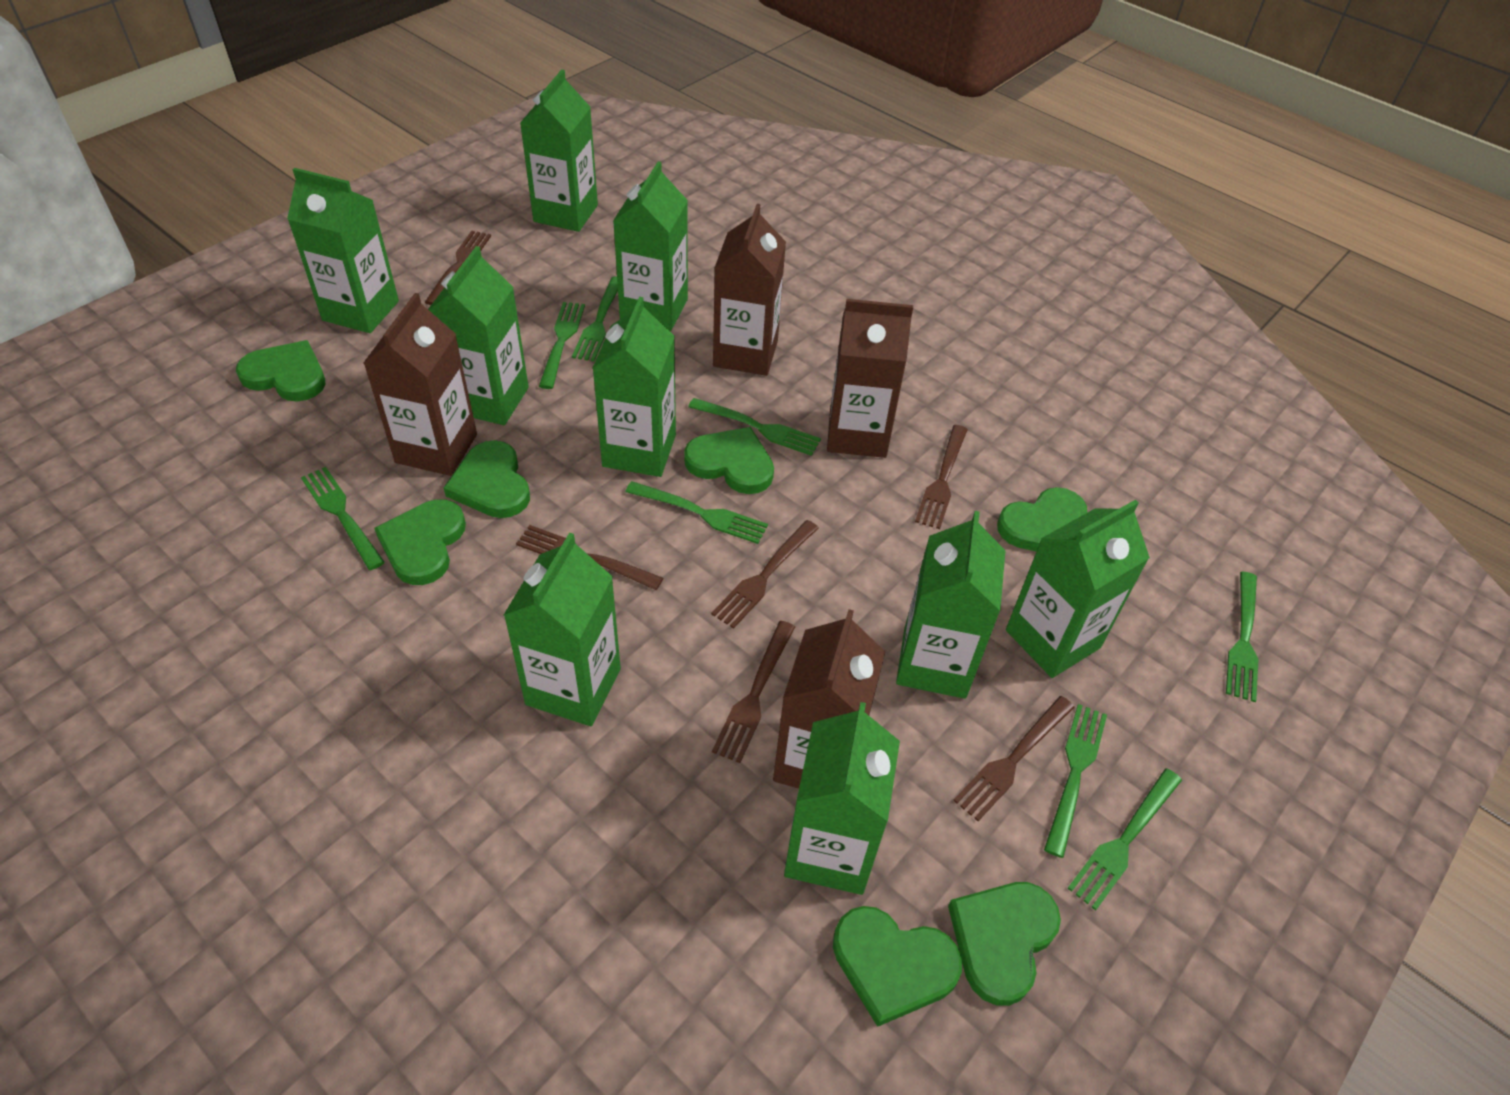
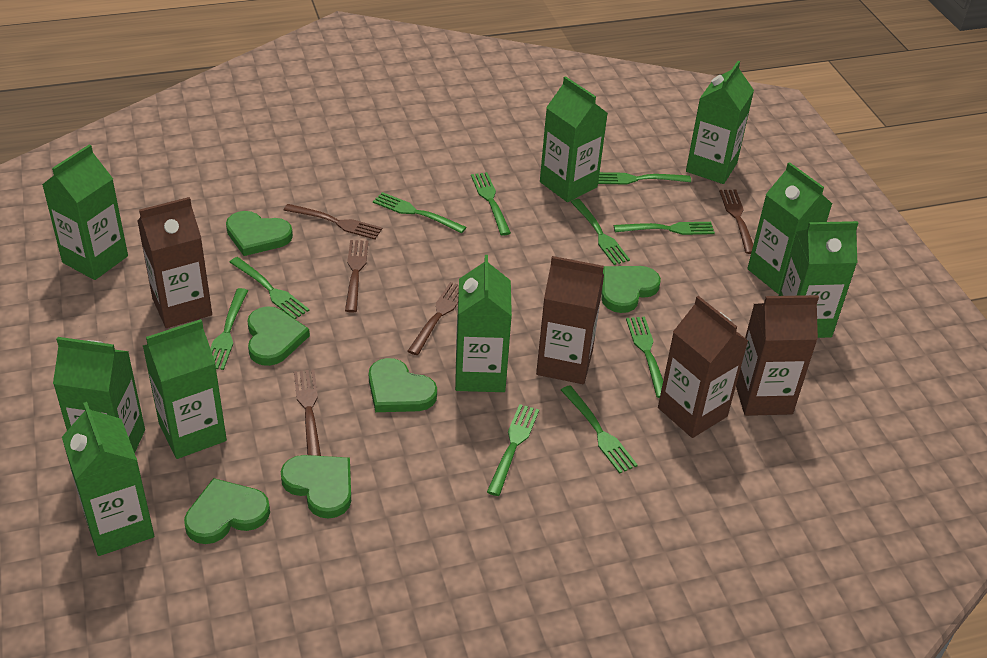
brown fork: 6 -> 5
green fork: 8 -> 10
green heart: 7 -> 6

